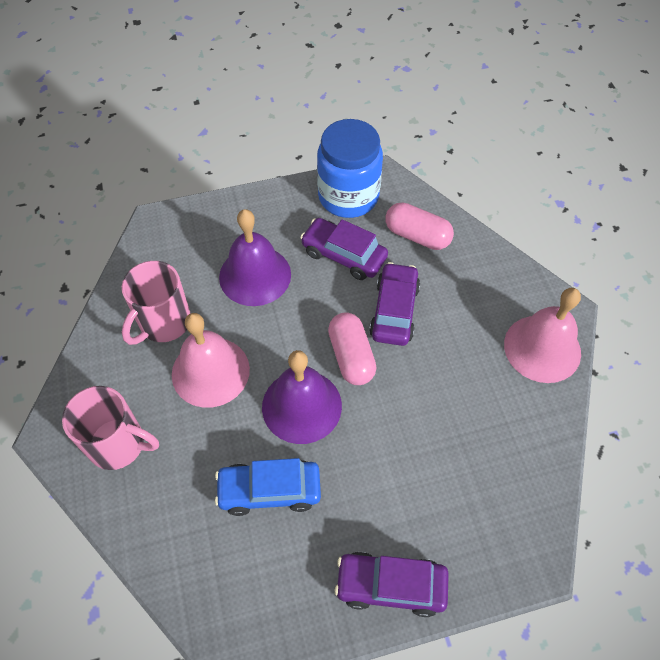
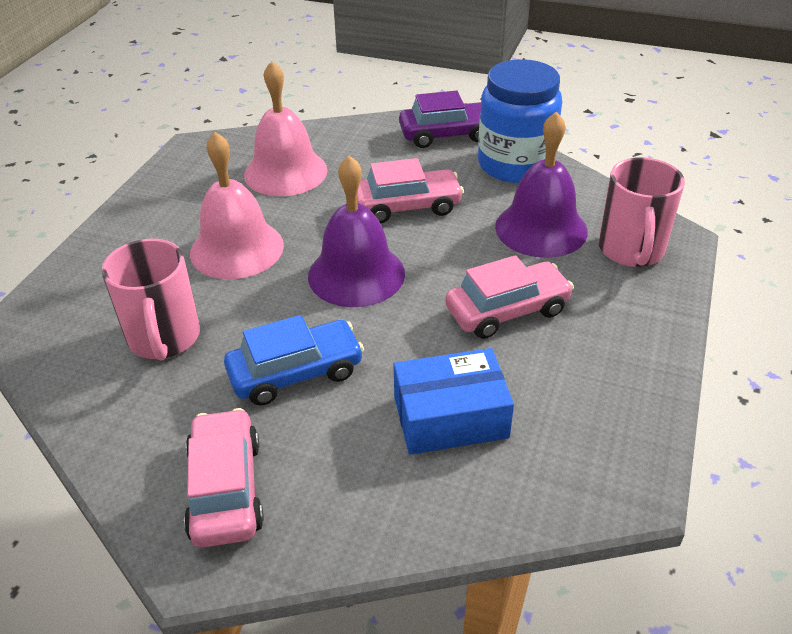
blue box: 0 -> 1
pink capsule: 2 -> 0
pink car: 0 -> 3
purple car: 3 -> 1

